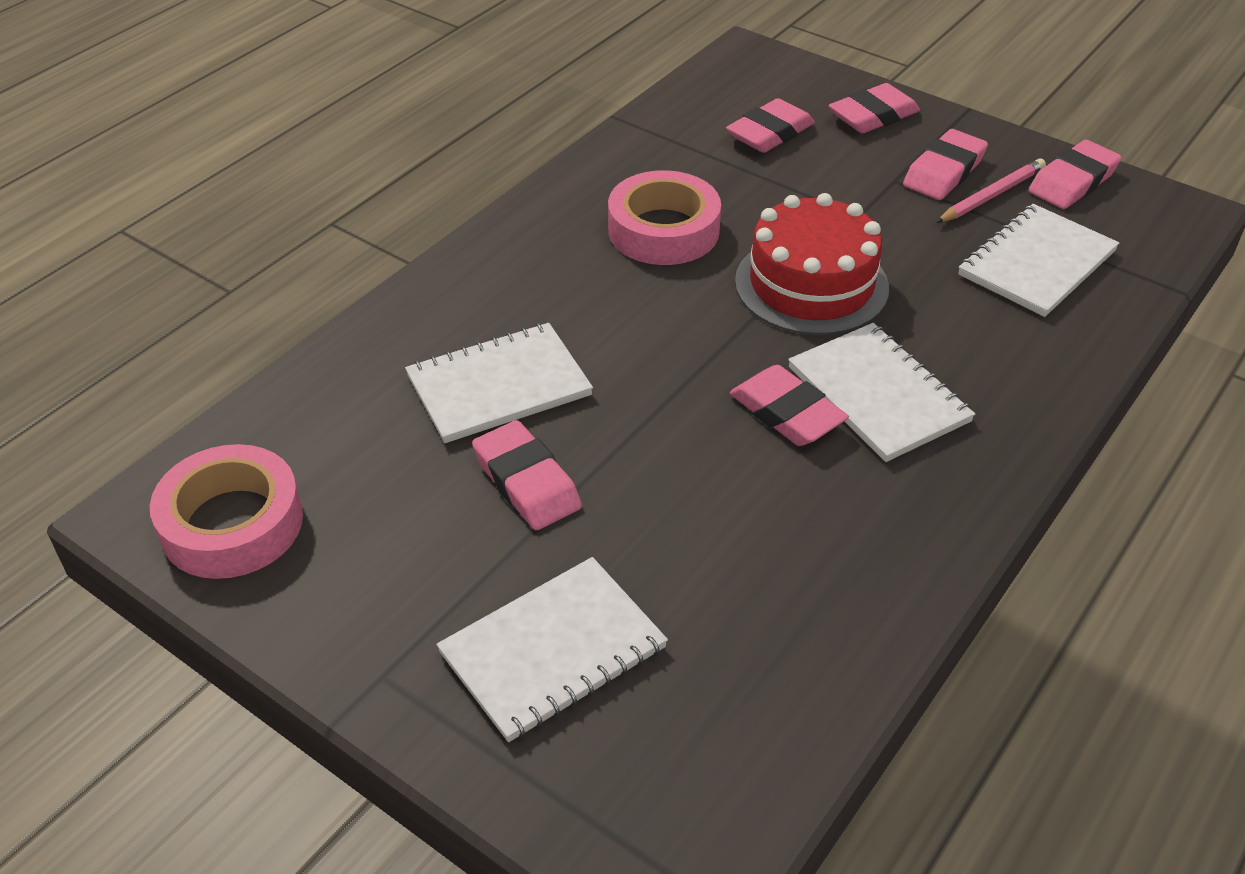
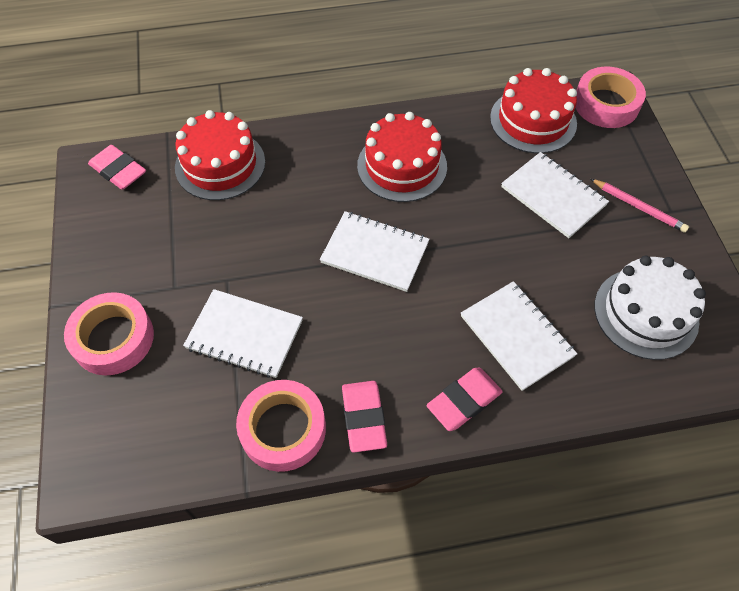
pink eraser: 6 -> 3
pink tape: 2 -> 3
red cake: 1 -> 3
white cake: 0 -> 1

